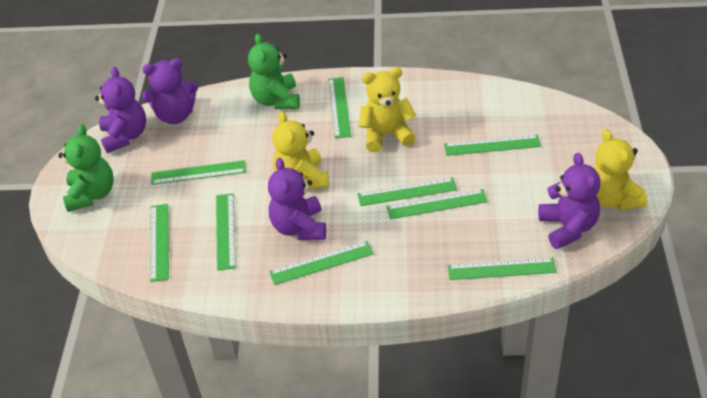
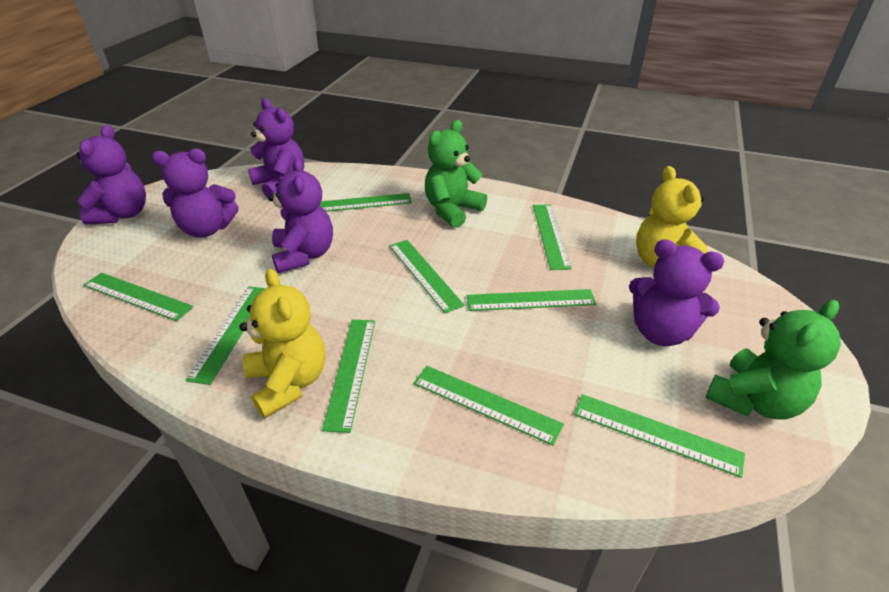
purple teddy bear: 4 -> 5
yellow teddy bear: 3 -> 2

